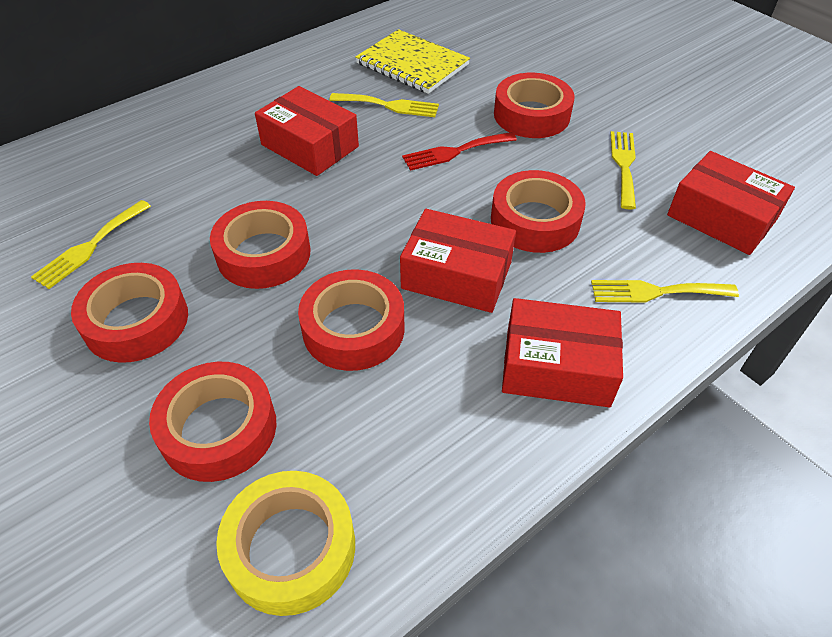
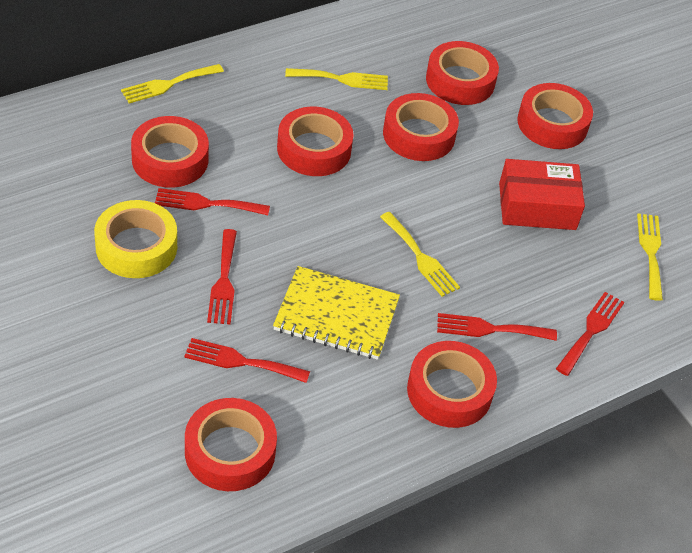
red box: 4 -> 1
red fork: 1 -> 5
red tape: 6 -> 7

